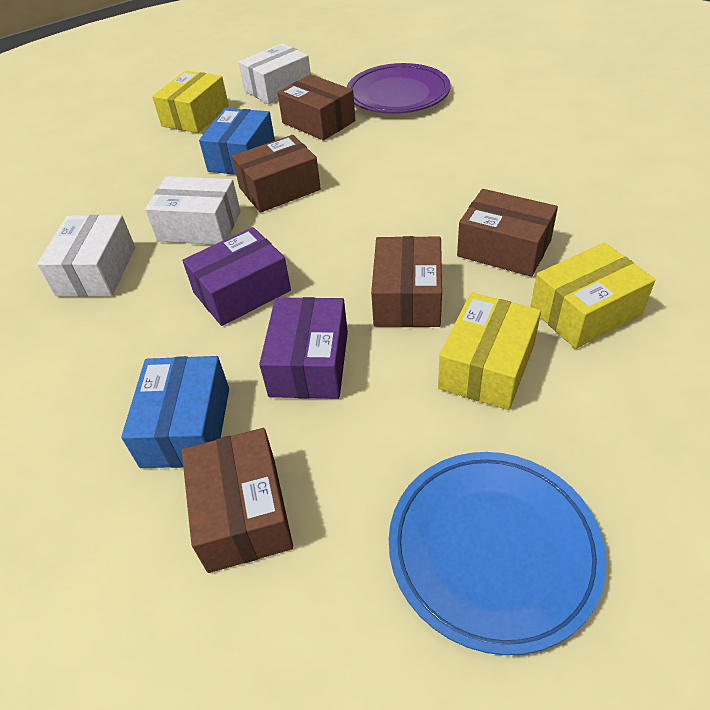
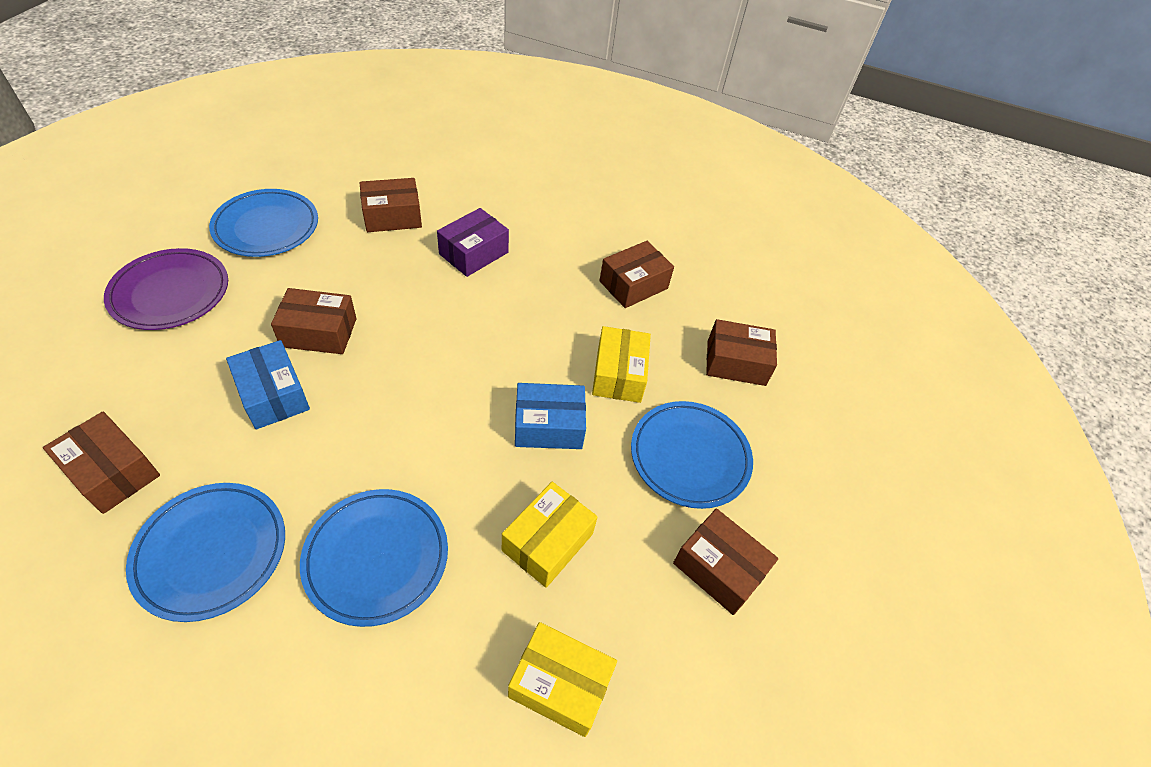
blue plate: 1 -> 4
brown box: 5 -> 6
purple box: 2 -> 1
white box: 3 -> 0

